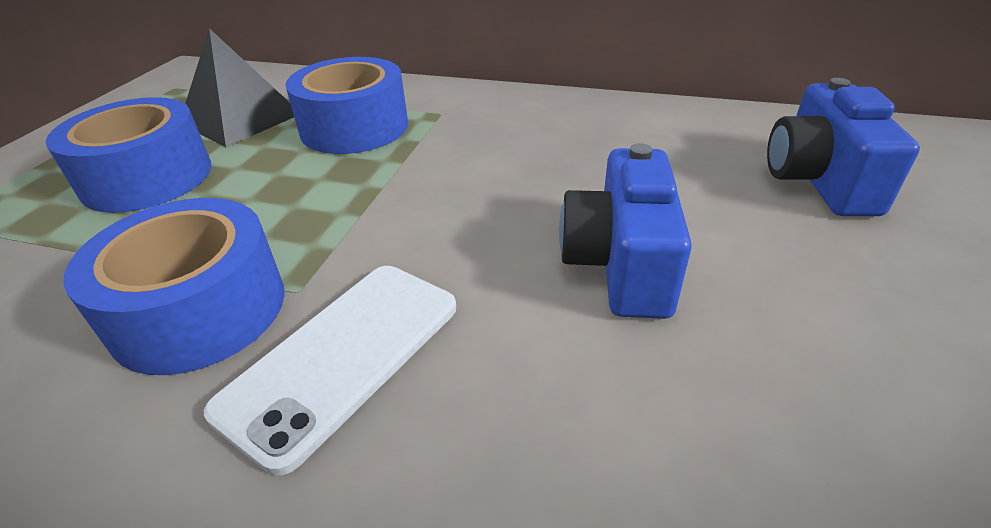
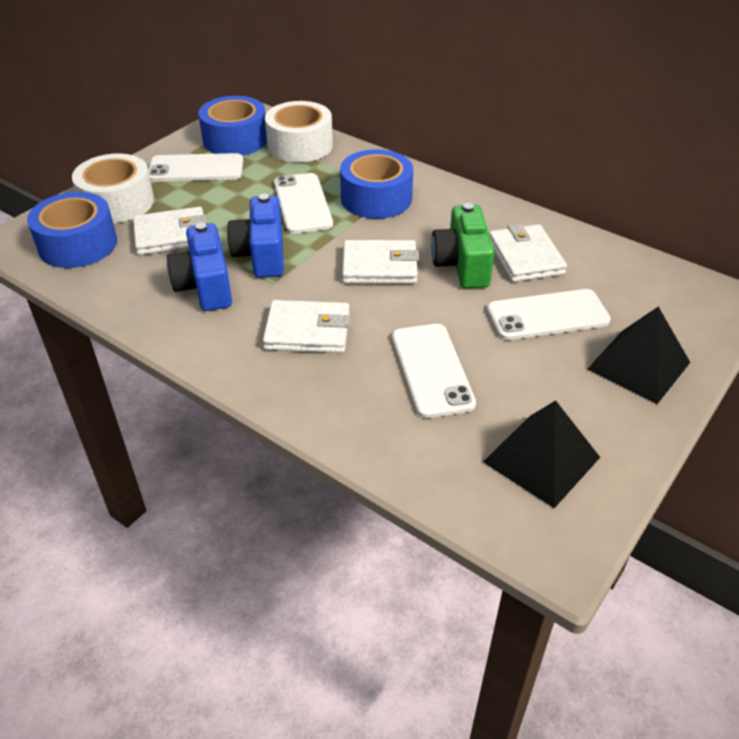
black pyramid: 1 -> 2
green camera: 0 -> 1
white phone: 1 -> 4
white tape: 0 -> 2
white wallet: 0 -> 4

